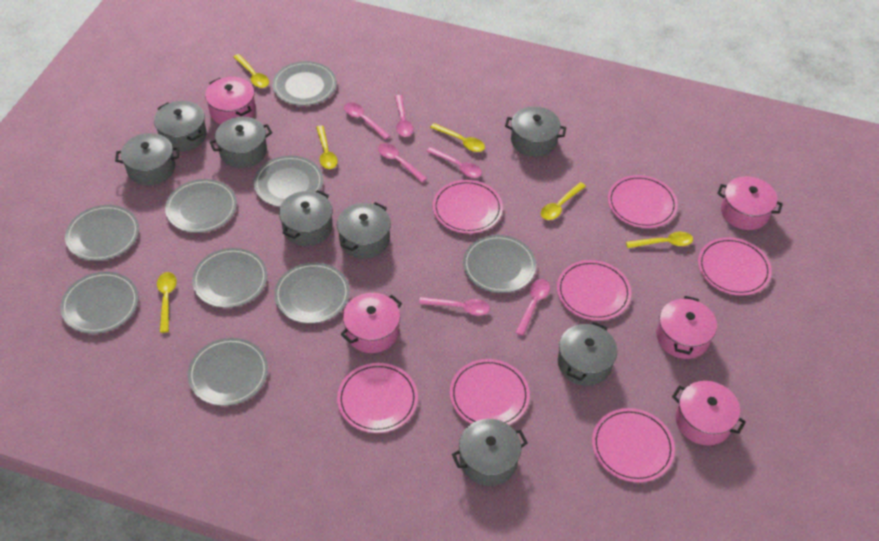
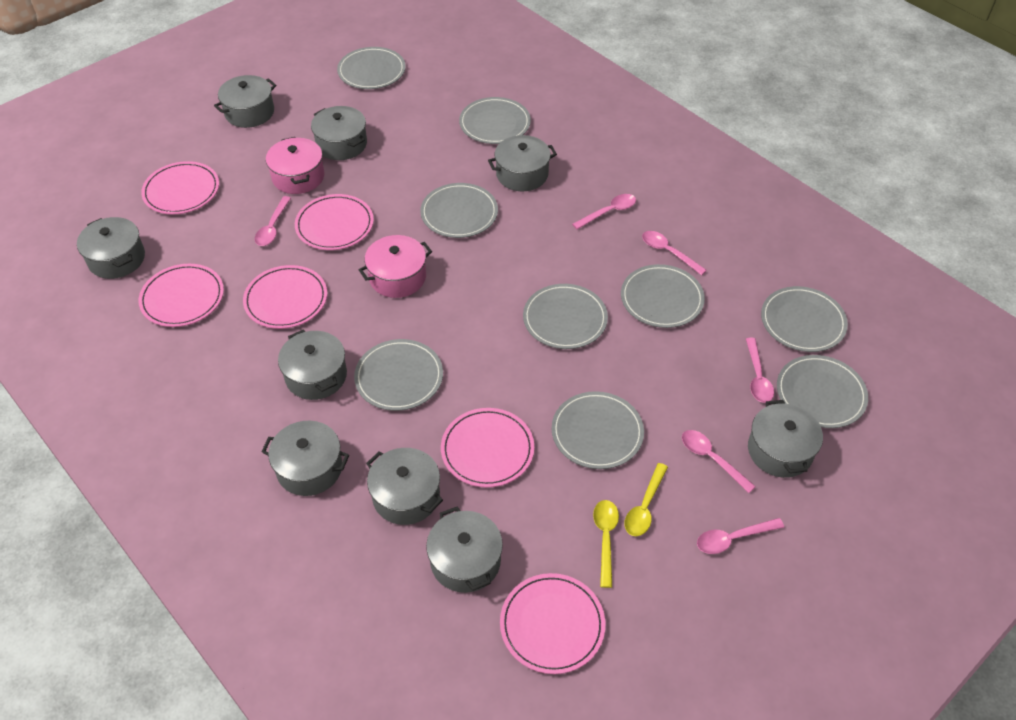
grey pot: 8 -> 9
pink plate: 7 -> 6
pink pot: 5 -> 2
yellow spoon: 6 -> 2

